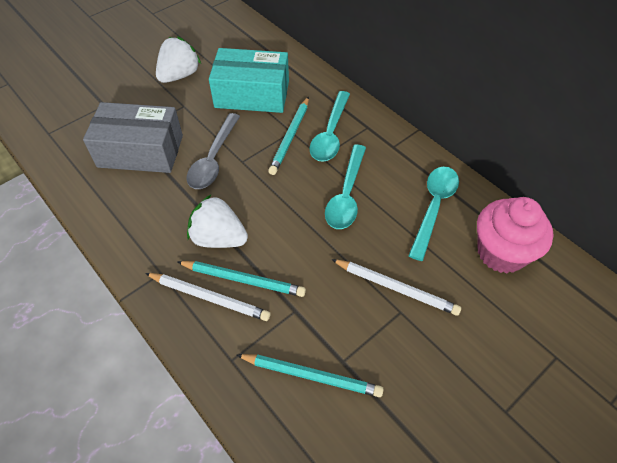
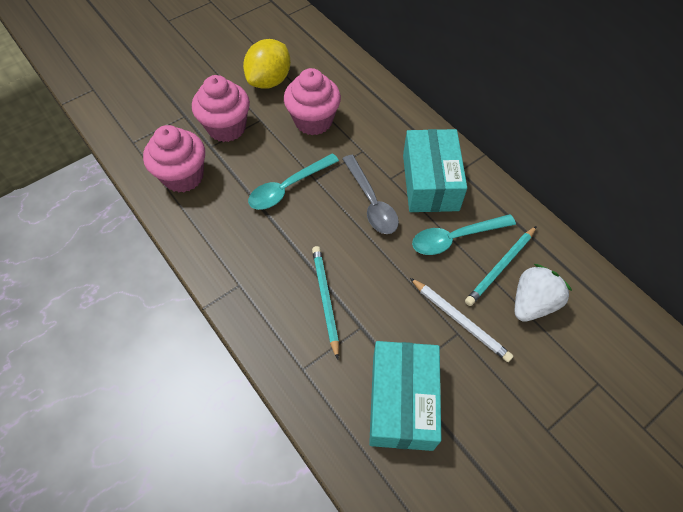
grey box: 1 -> 0
pink cupcake: 1 -> 3
turquoise box: 1 -> 2
turquoise pencil: 3 -> 2
turquoise spoon: 3 -> 2
white pencil: 2 -> 1
white strawberry: 2 -> 1
yellow lemon: 0 -> 1

